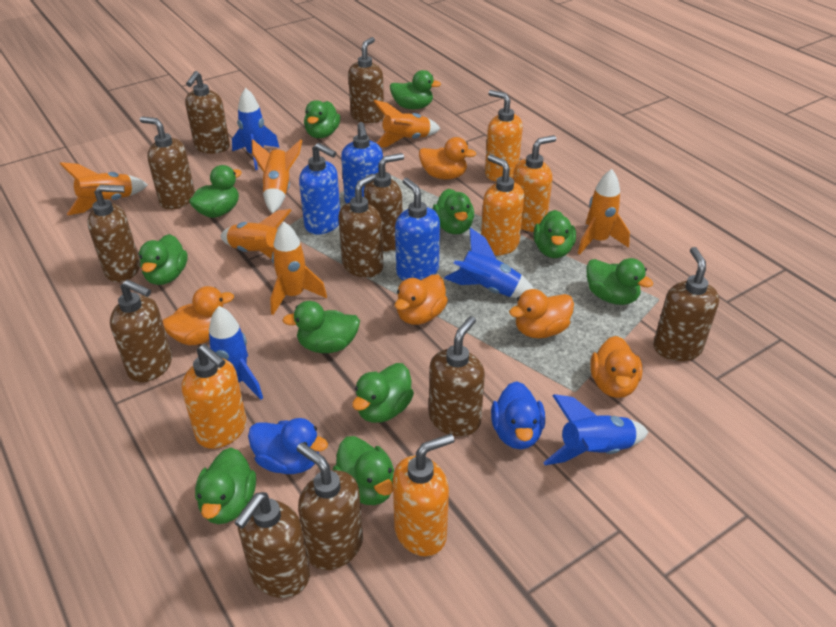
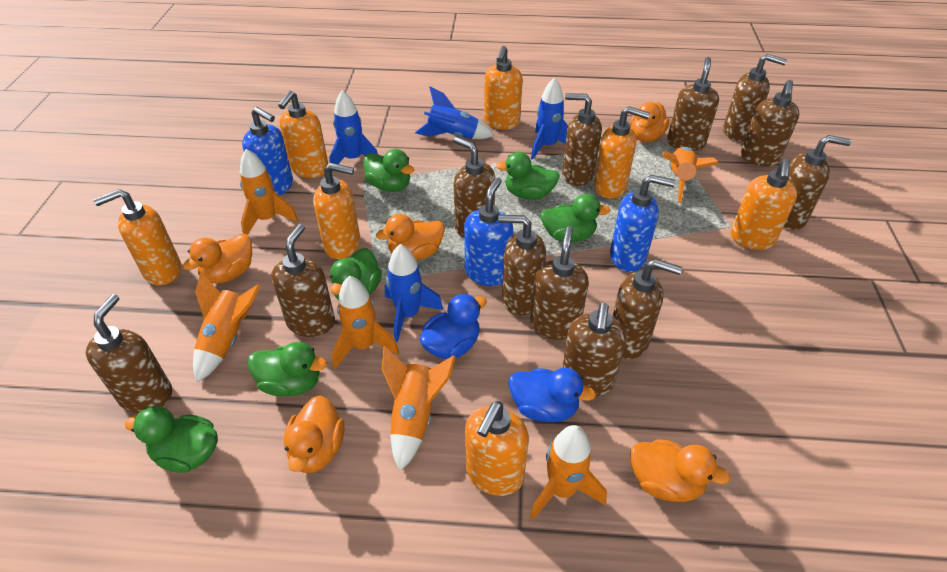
brown soap dispenser: 11 -> 12
green duck: 11 -> 6
orange soap dispenser: 5 -> 7

